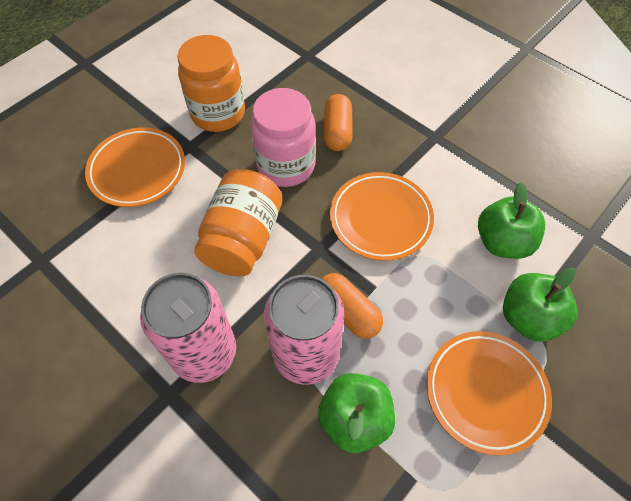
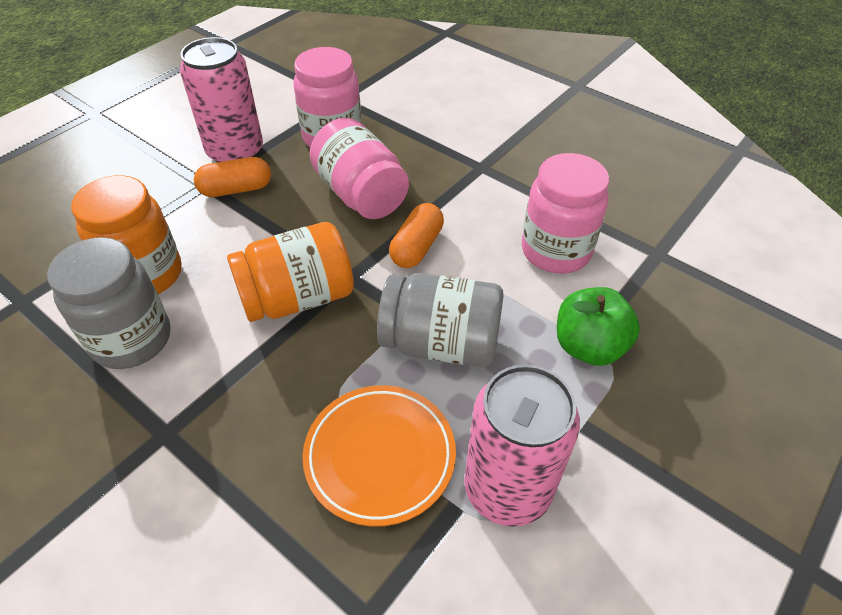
green apple: 3 -> 1
grey jar: 0 -> 2
orange plate: 3 -> 1
pink jar: 1 -> 3

